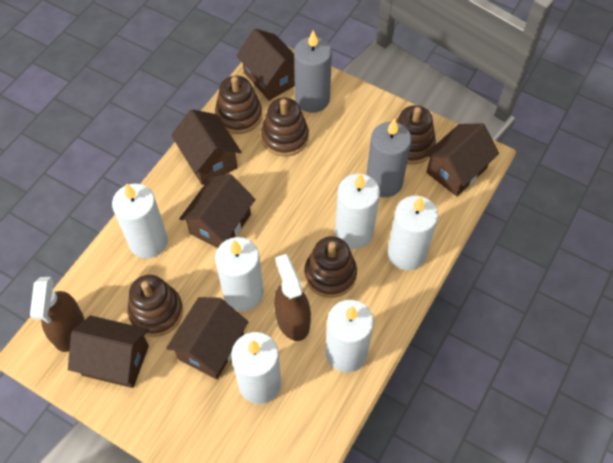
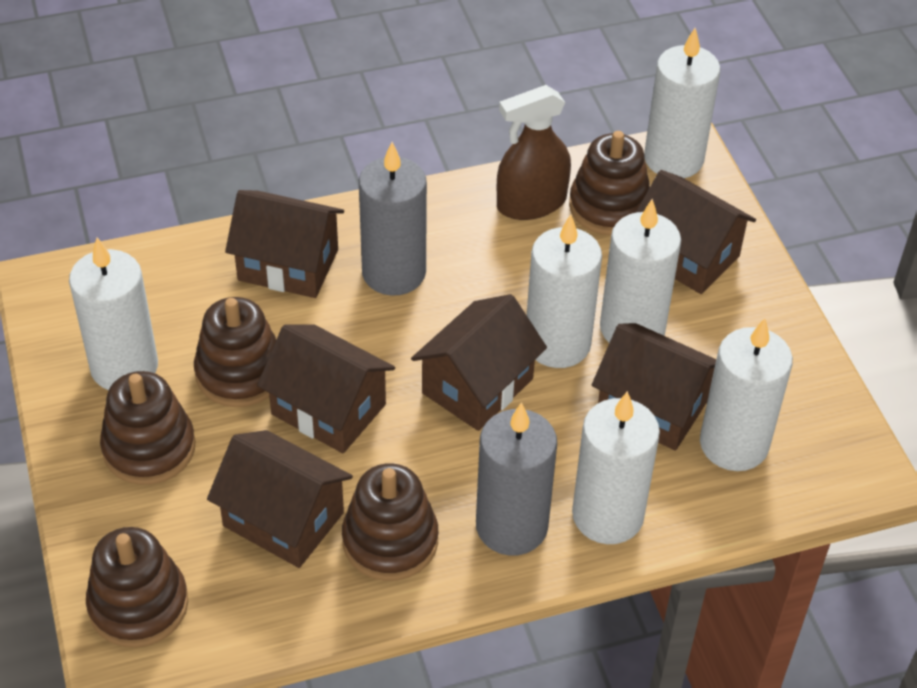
brown spray bottle: 2 -> 1

